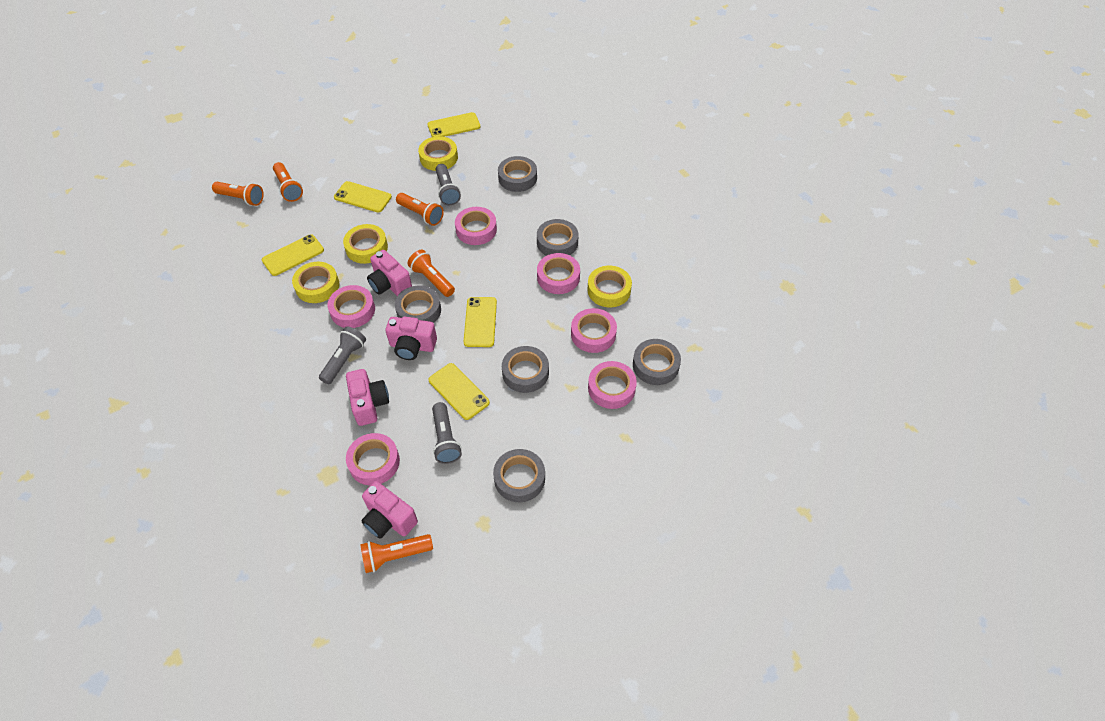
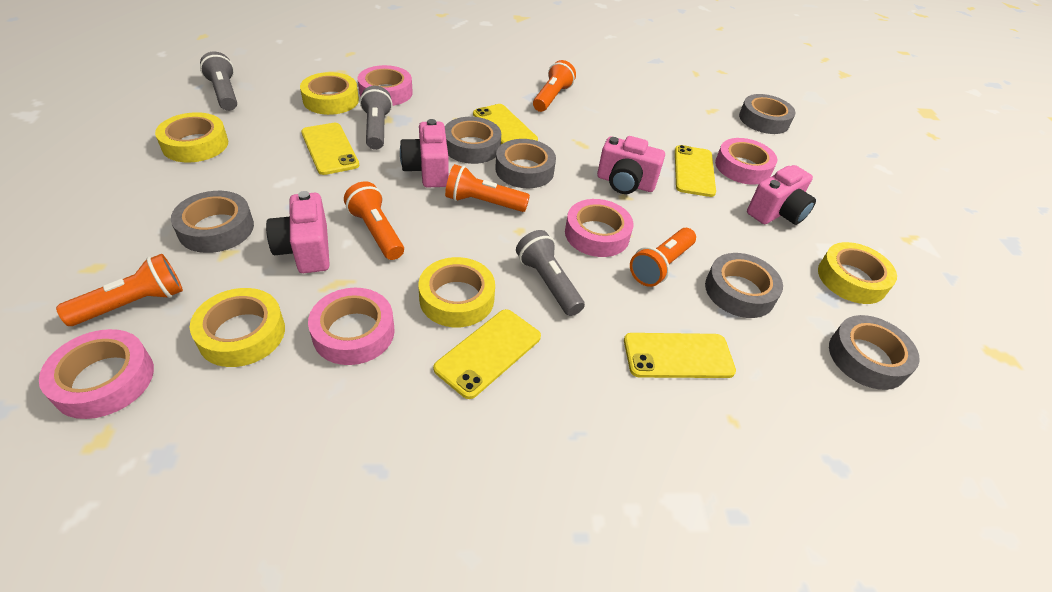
pink tape: 6 -> 5
yellow tape: 4 -> 5

